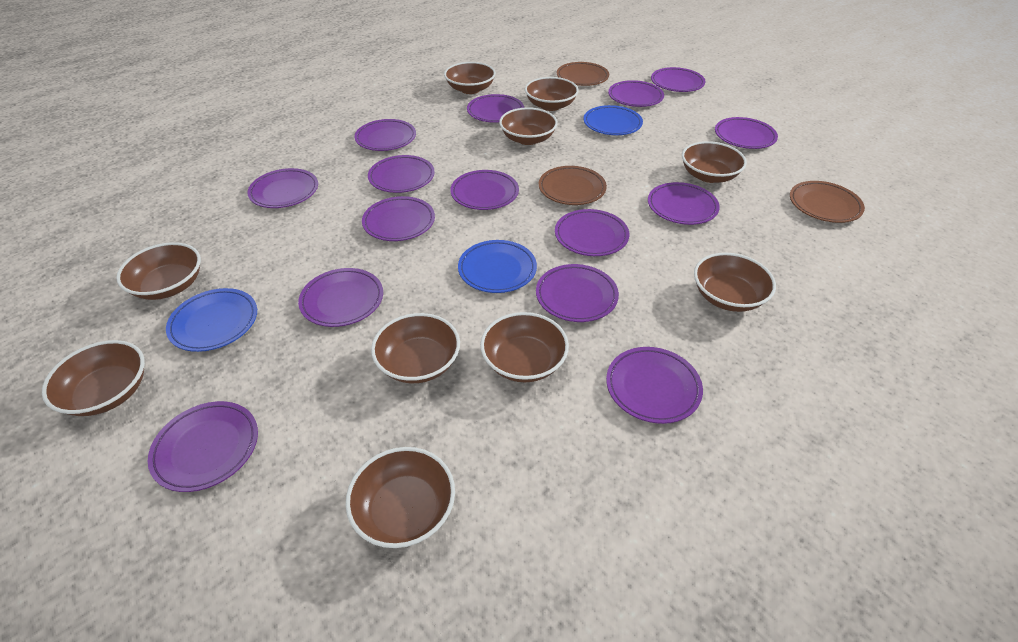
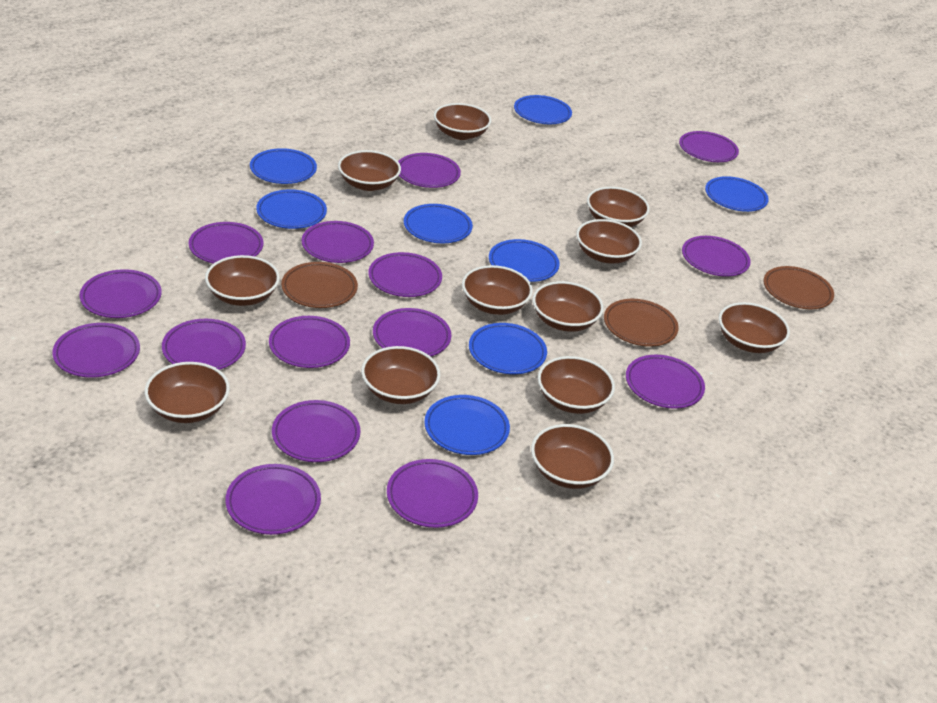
blue plate: 3 -> 8
brown bowl: 10 -> 12

